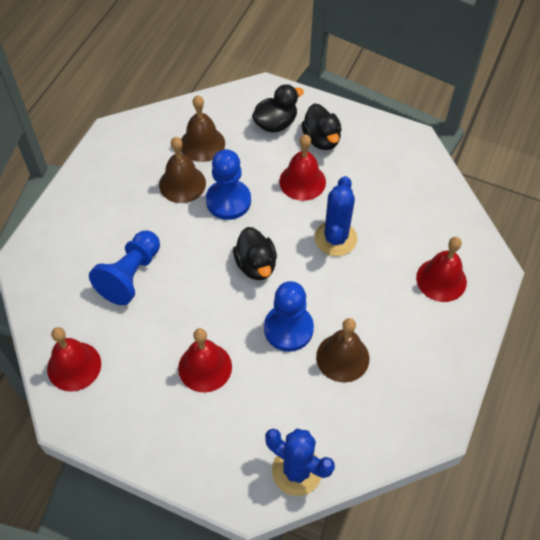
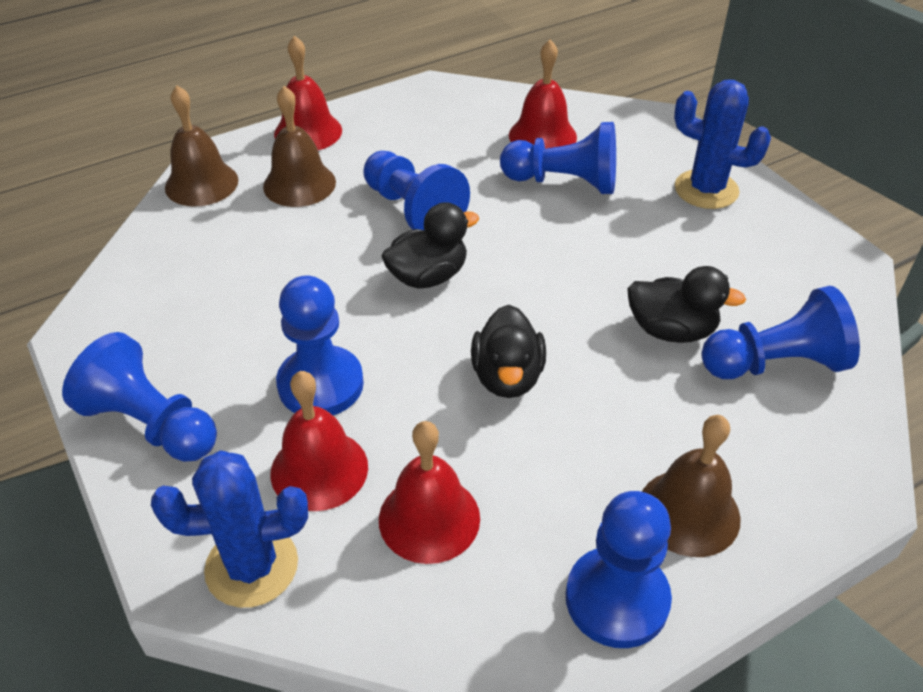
blue pawn: 3 -> 6

